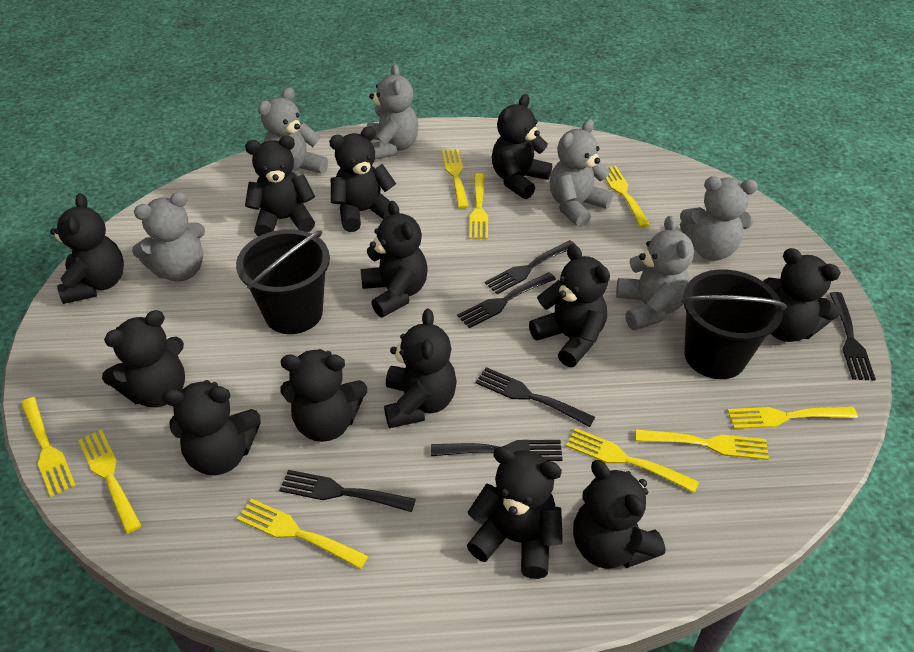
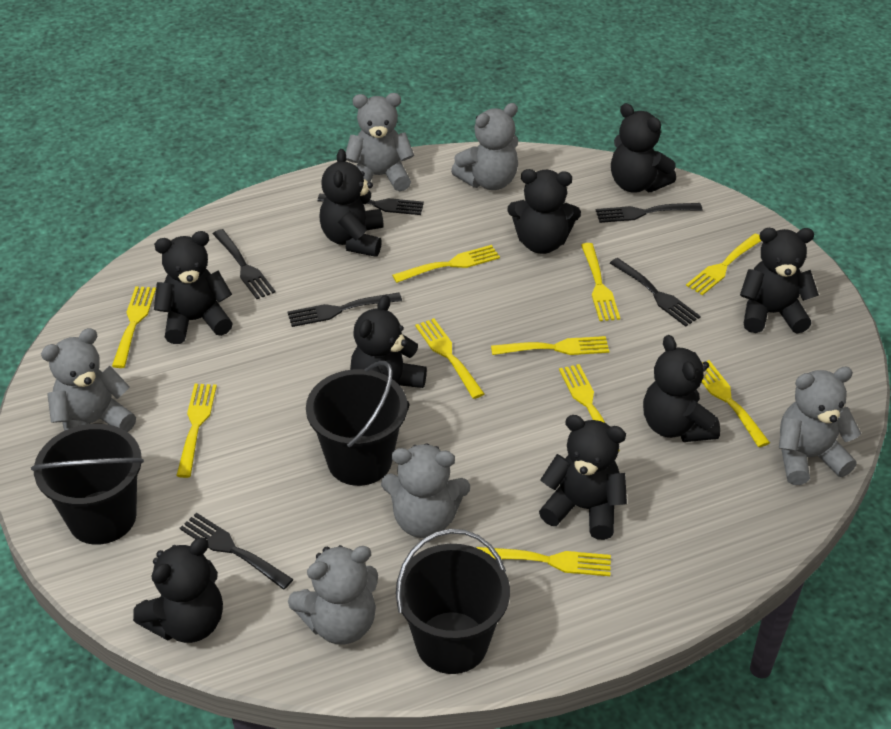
black bucket: 2 -> 3
black teddy bear: 13 -> 9
yellow fork: 9 -> 10

